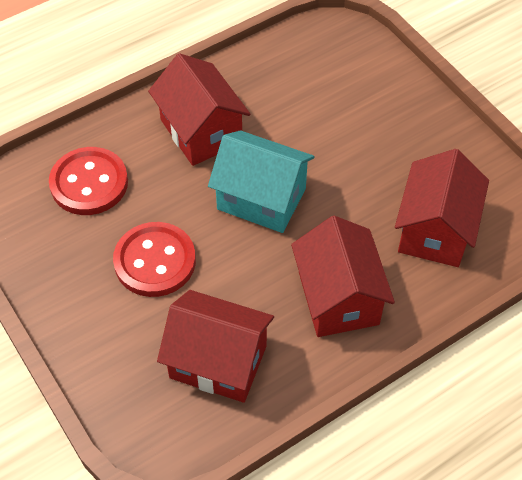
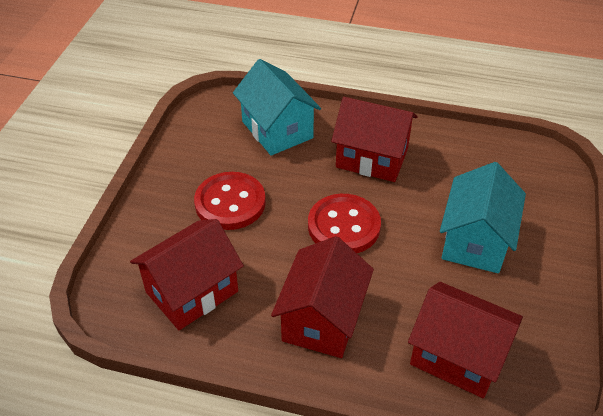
turquoise house: 1 -> 2

